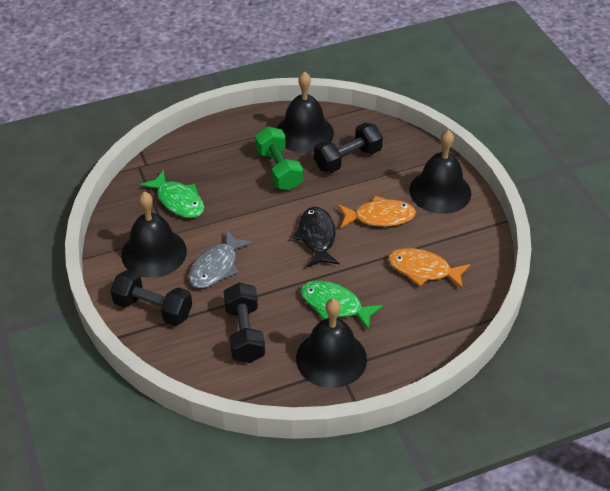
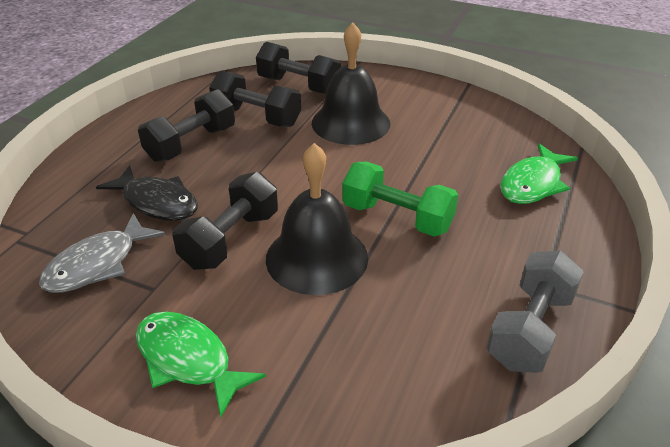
black bell: 4 -> 2
black dumbbell: 3 -> 4
grey dumbbell: 0 -> 1
orange fish: 2 -> 0

